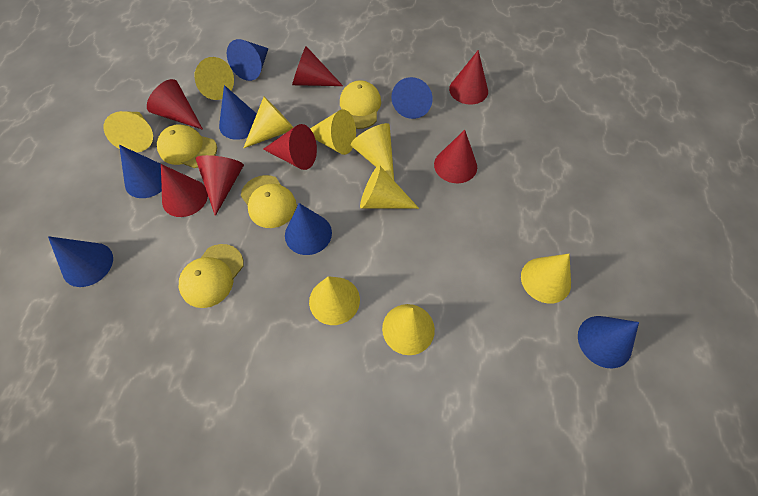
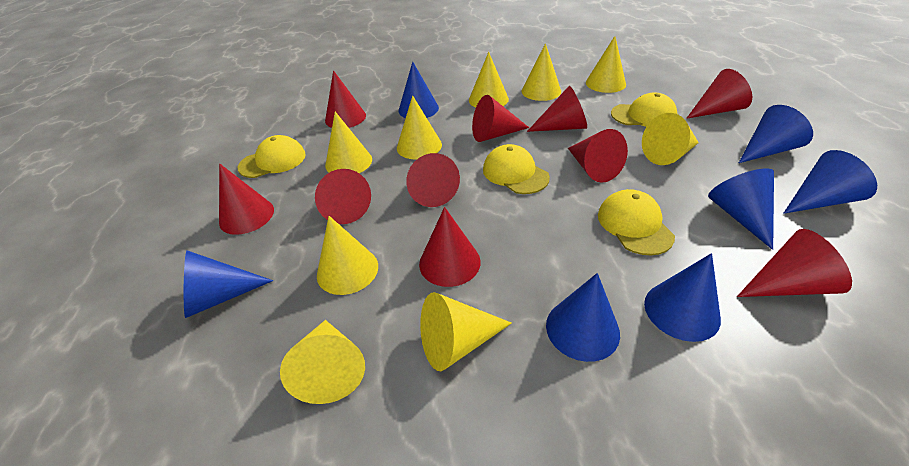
red cone: 7 -> 10

